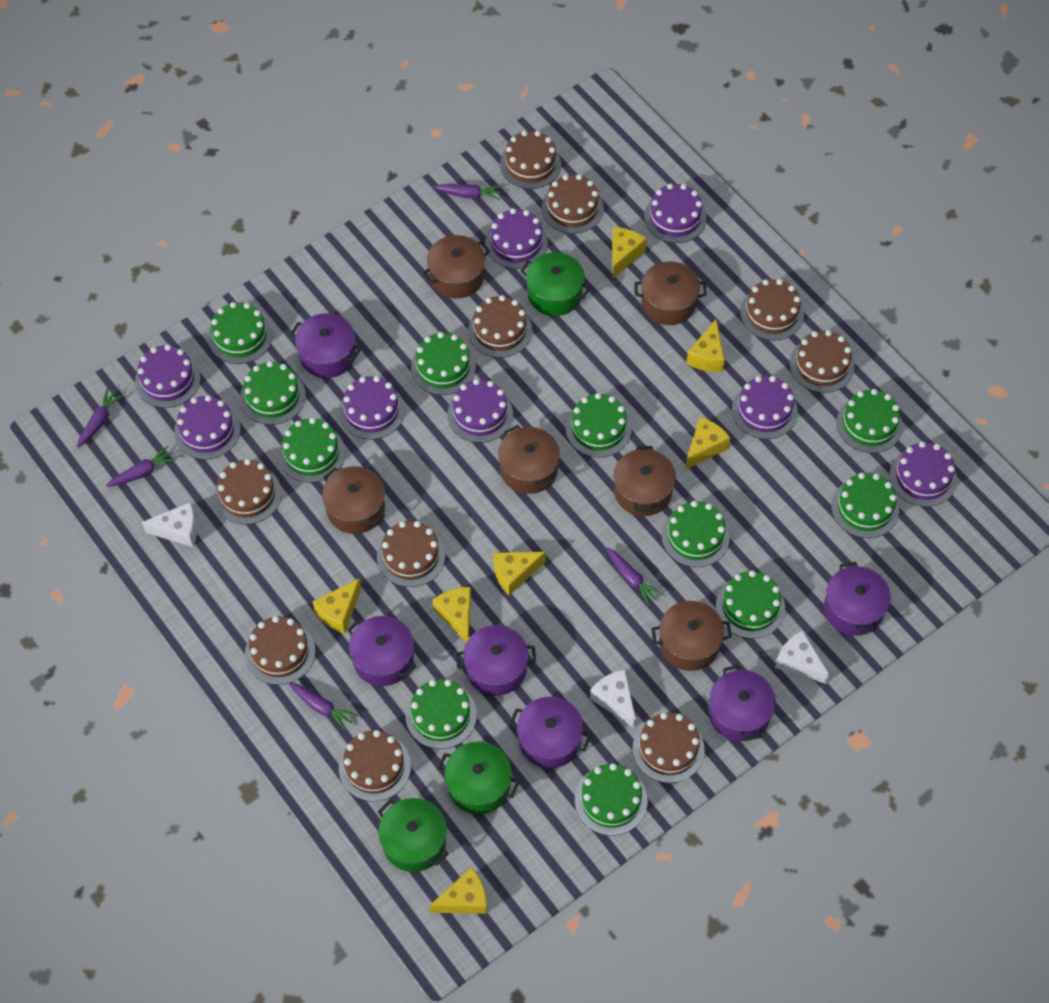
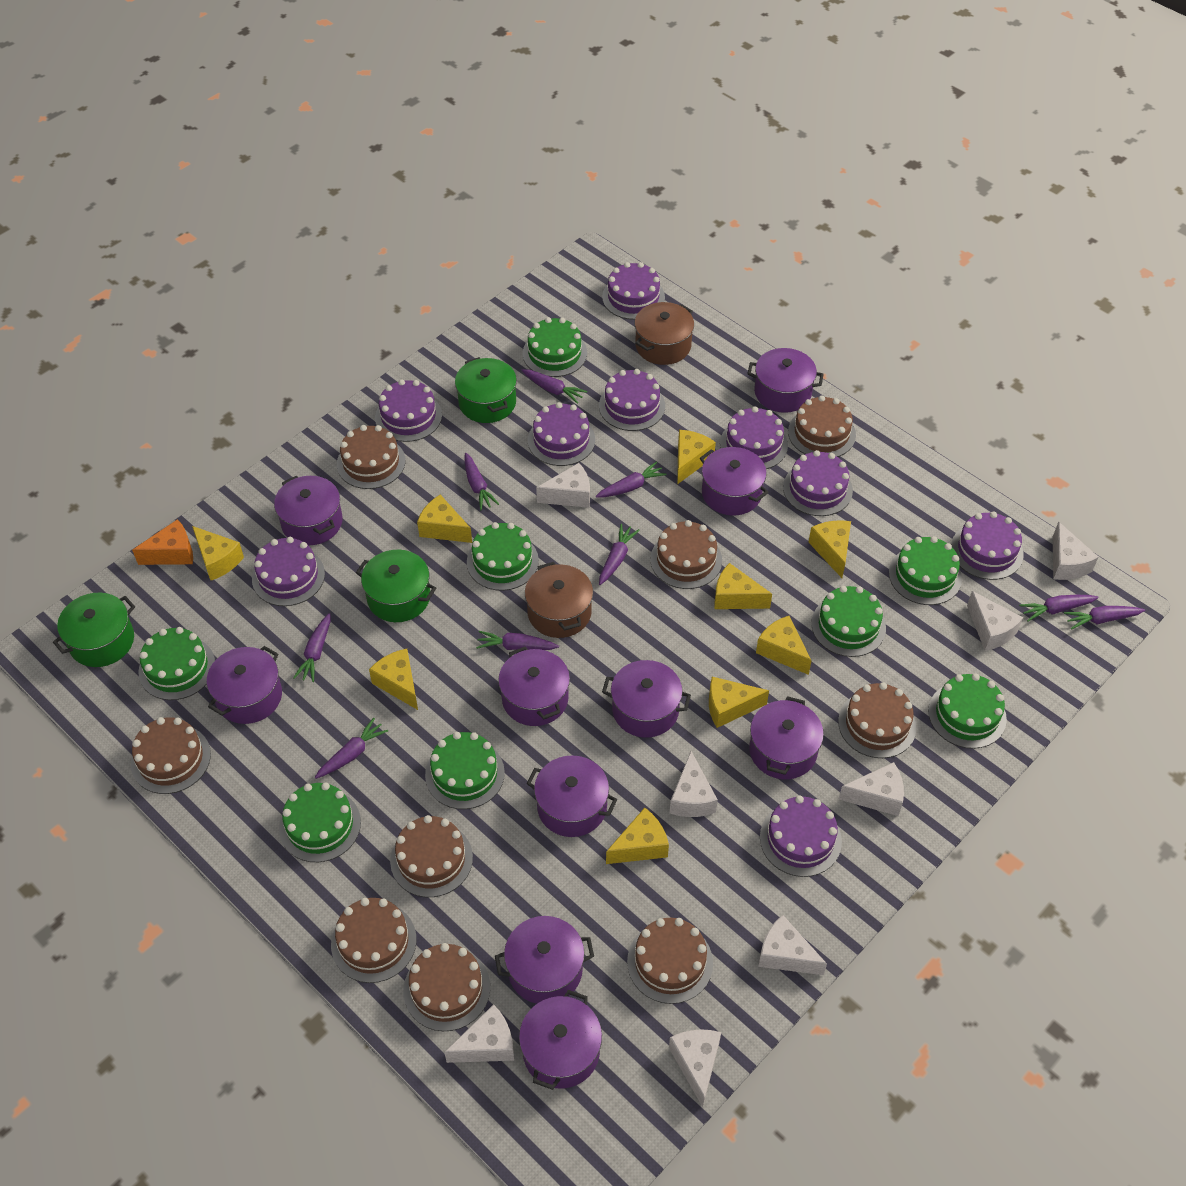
brown cake: 10 -> 9
brown pot: 6 -> 2
green cake: 11 -> 8
orange cheese: 0 -> 1
purple cake: 8 -> 9
purple carrot: 5 -> 9
purple pot: 6 -> 10
white cheese: 3 -> 8
yellow cheese: 7 -> 9

